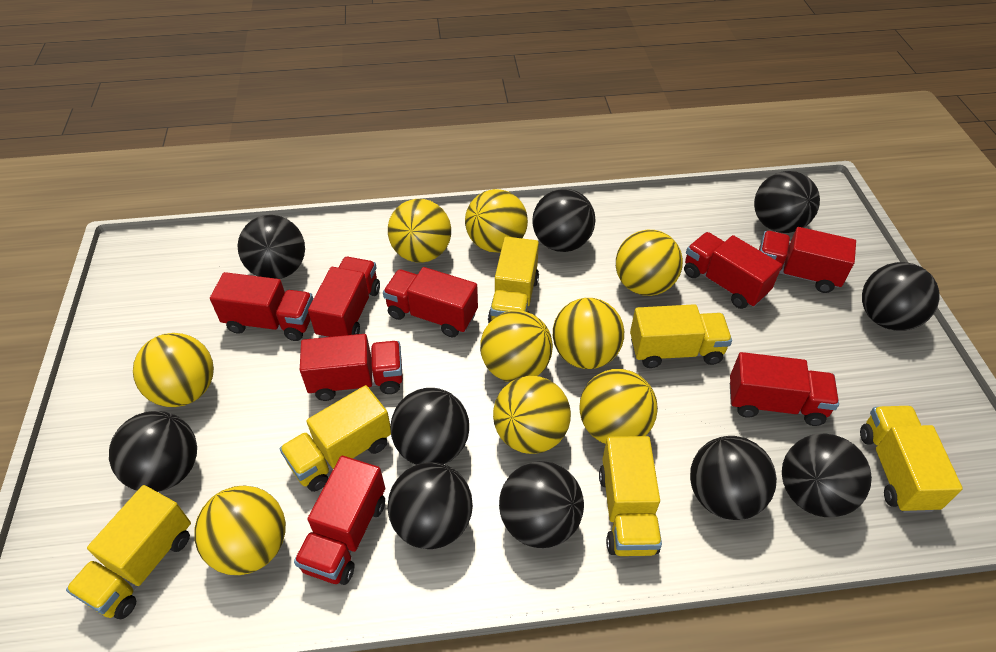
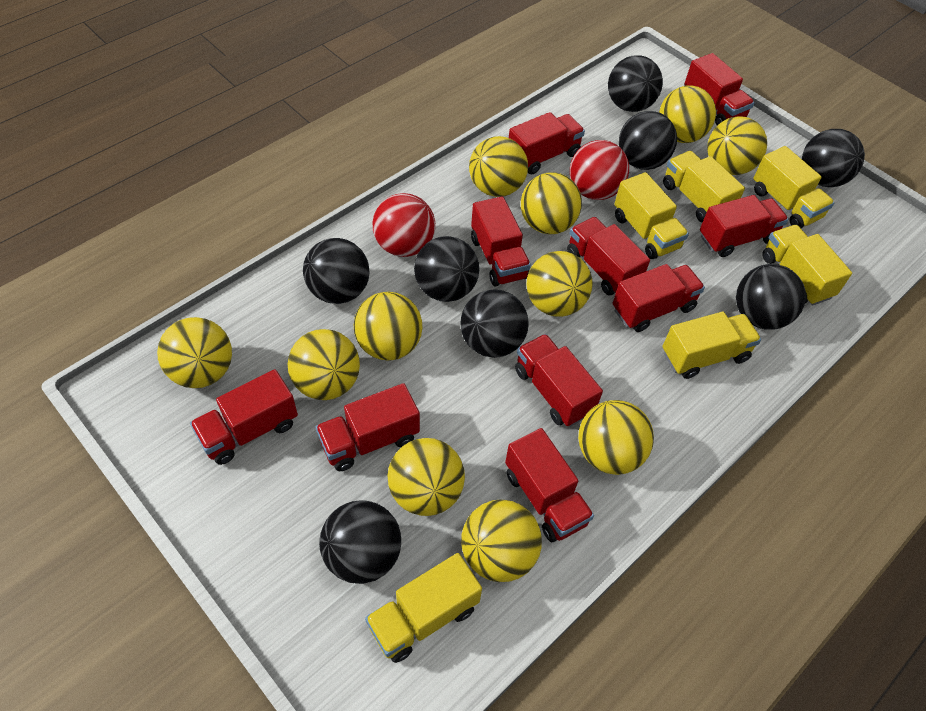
black ball: 10 -> 8
red ball: 0 -> 2
red truck: 8 -> 10
yellow ball: 9 -> 11

